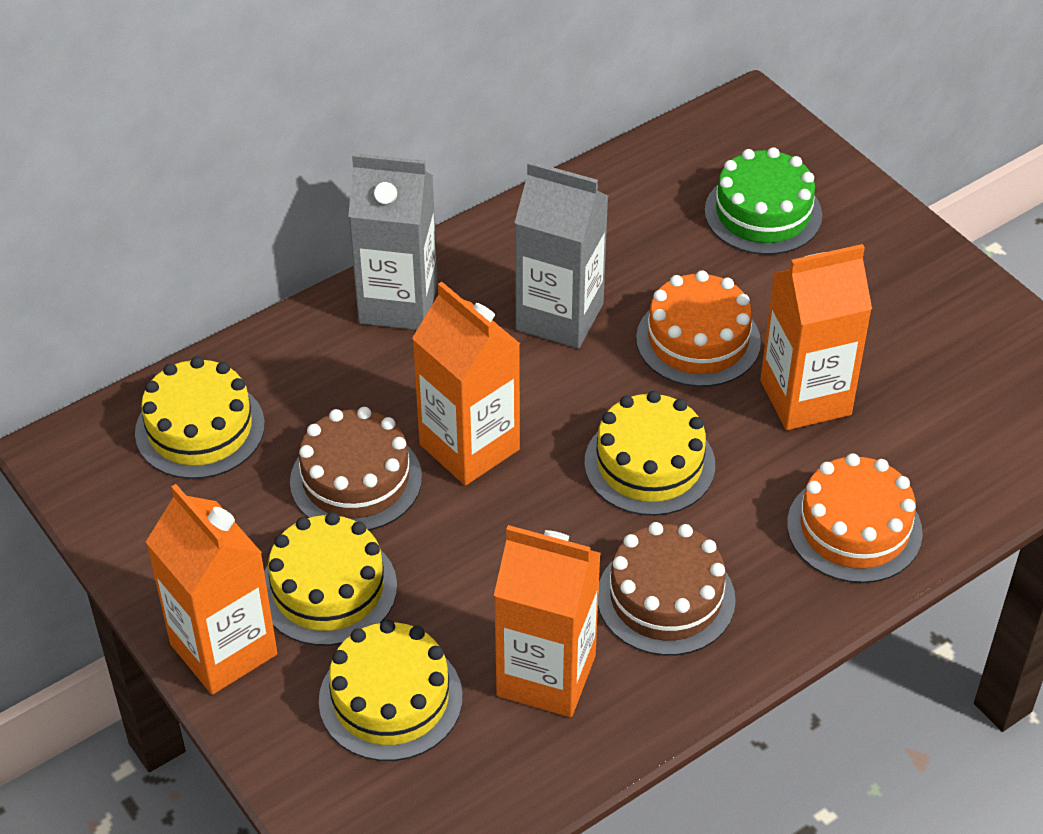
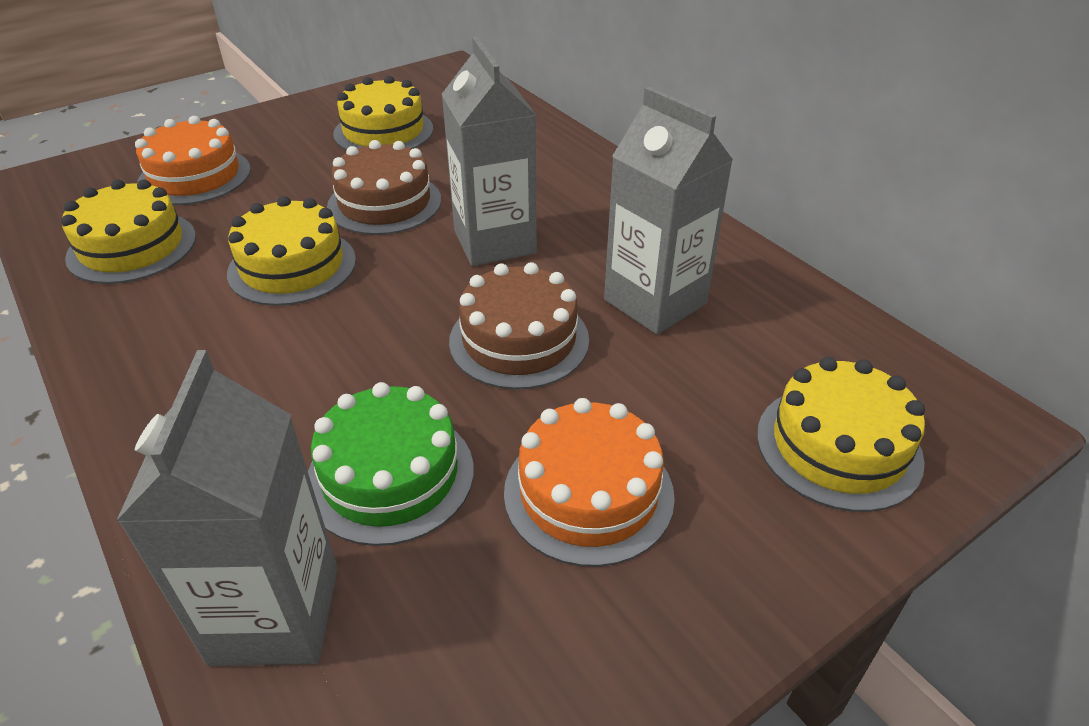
grey carton: 2 -> 3
orange carton: 4 -> 0

